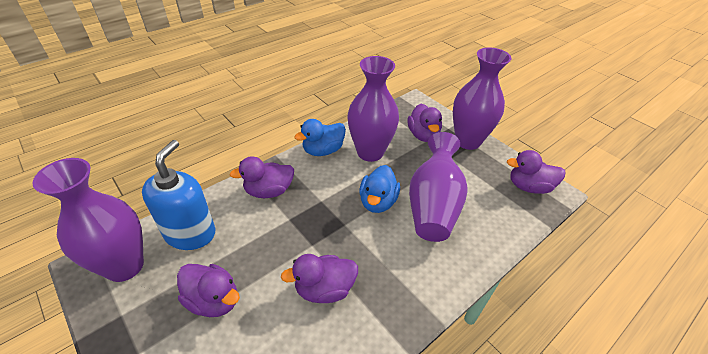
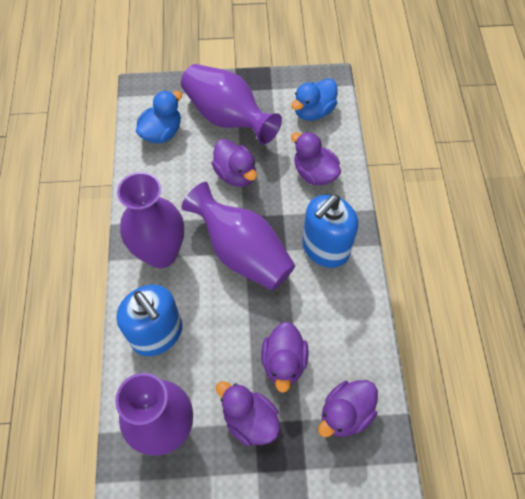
blue soap dispenser: 1 -> 2

